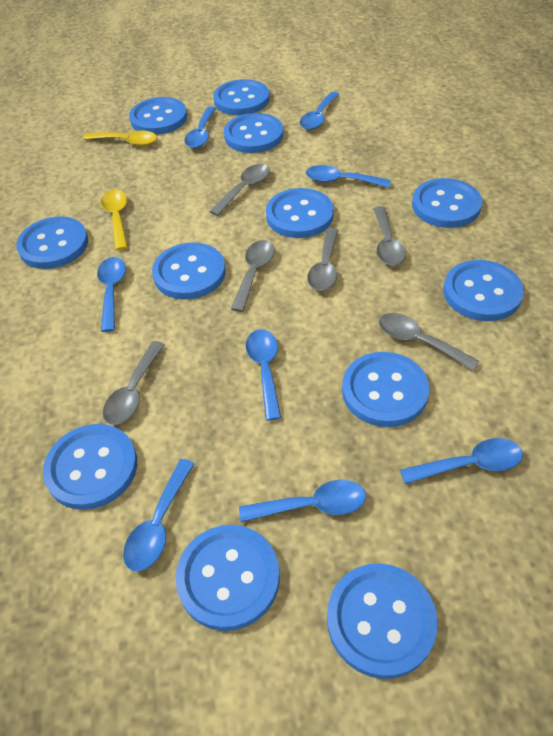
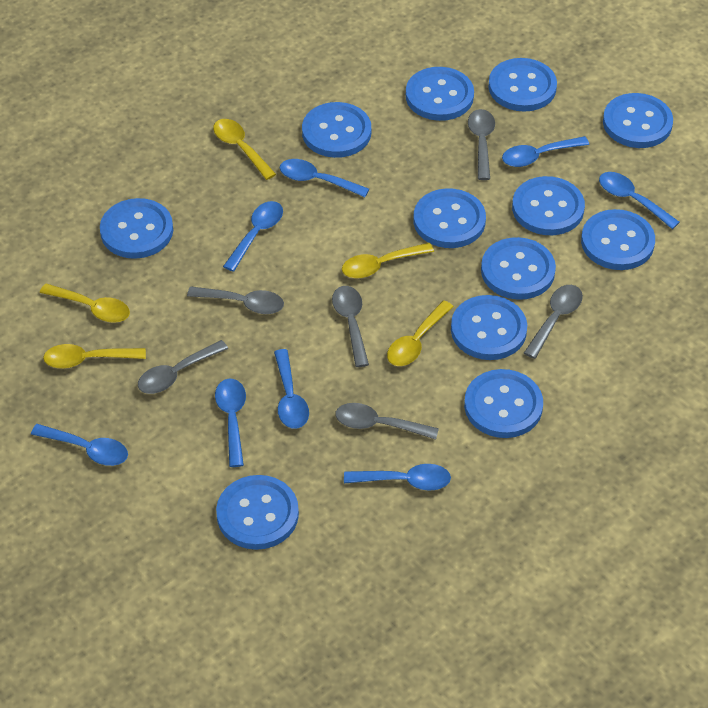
yellow spoon: 2 -> 5

